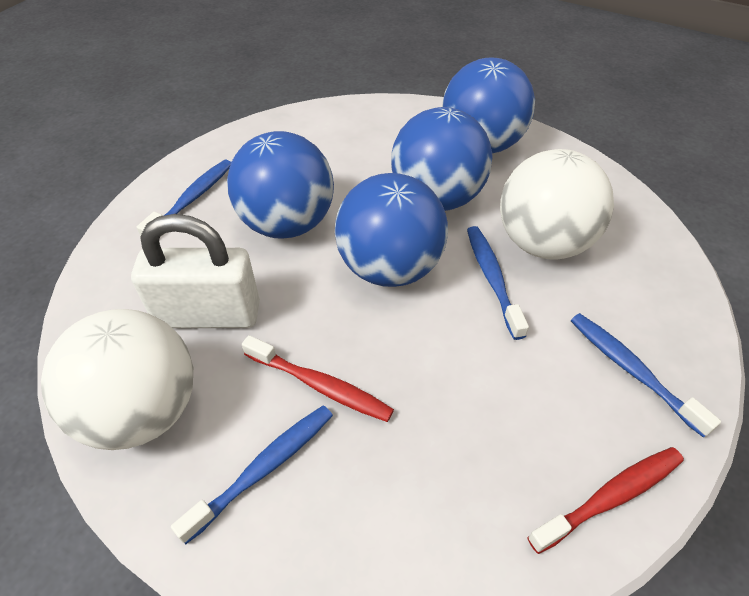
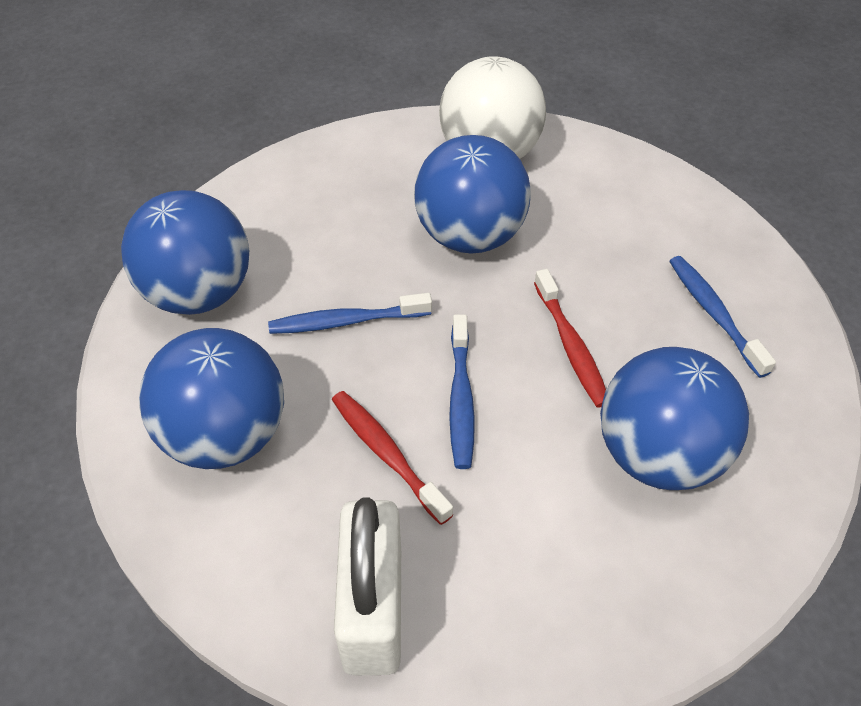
blue toothbrush: 4 -> 3
white ball: 2 -> 1

